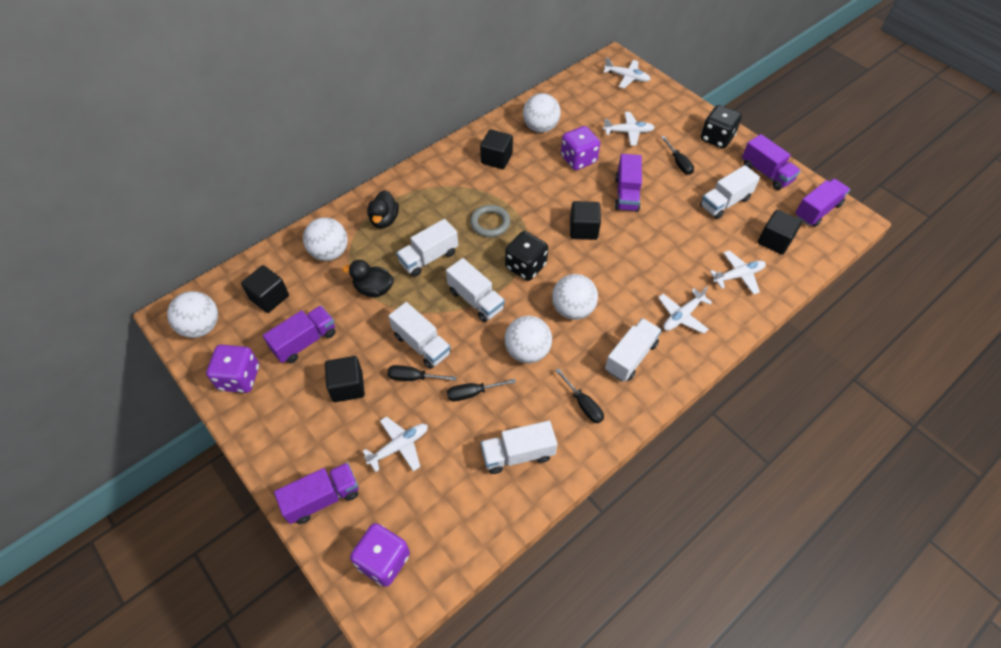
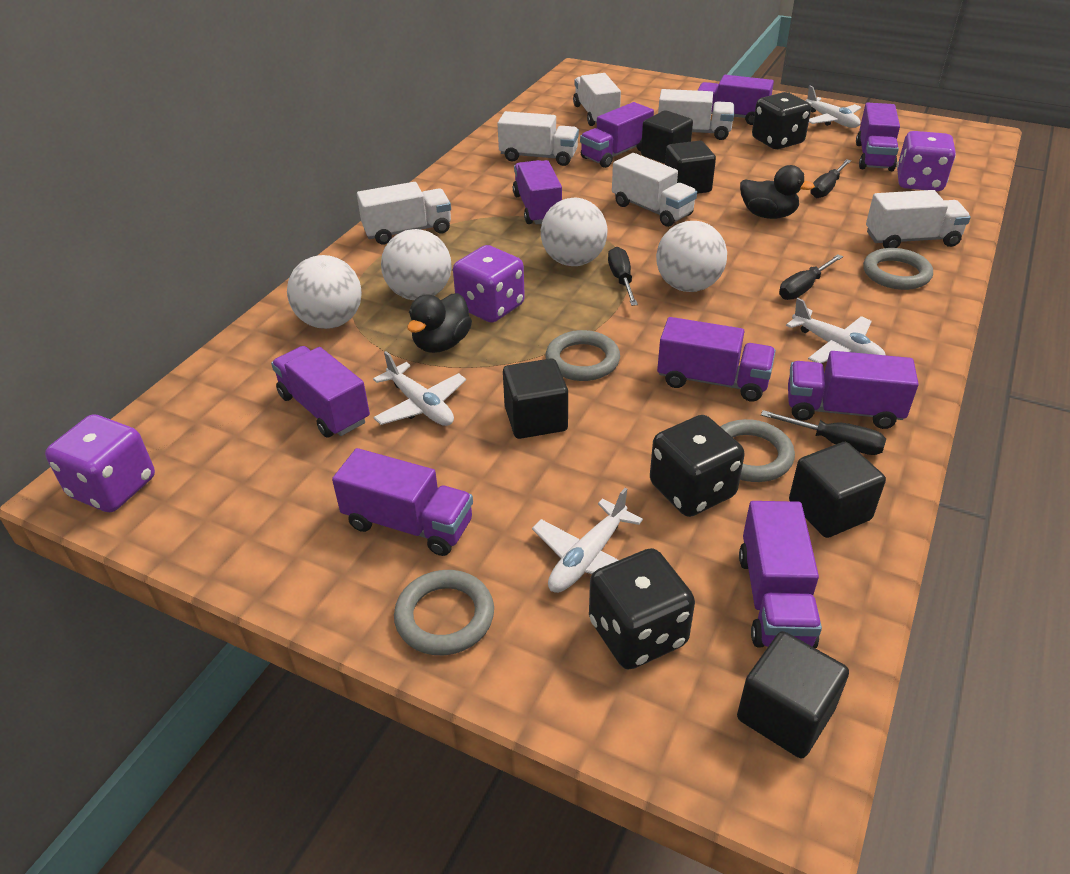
black dice: 2 -> 3
grey ring: 1 -> 4
purple truck: 5 -> 9
white ball: 5 -> 4
white plane: 5 -> 4

